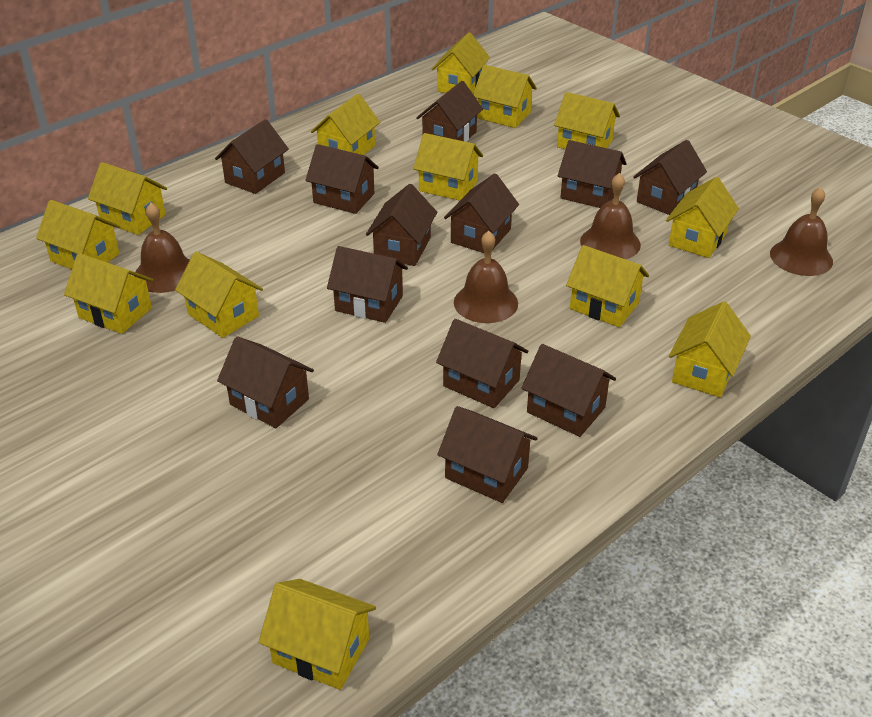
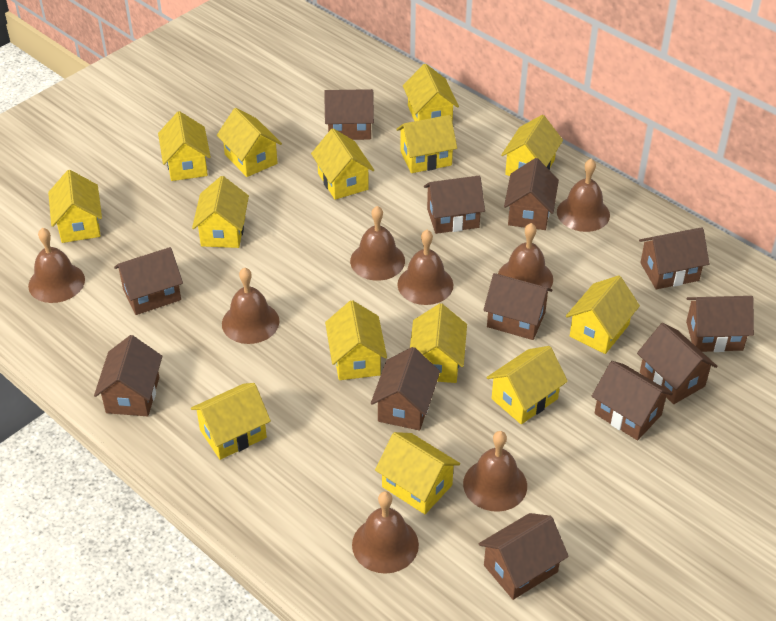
brown bell: 4 -> 8
yellow house: 13 -> 14

